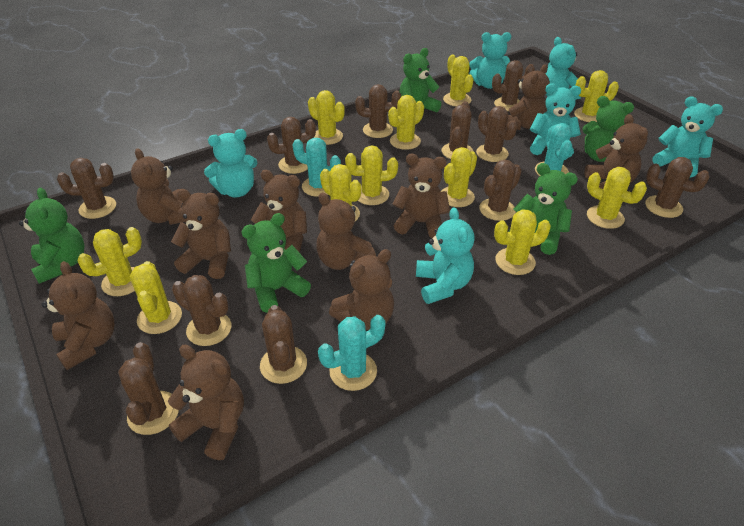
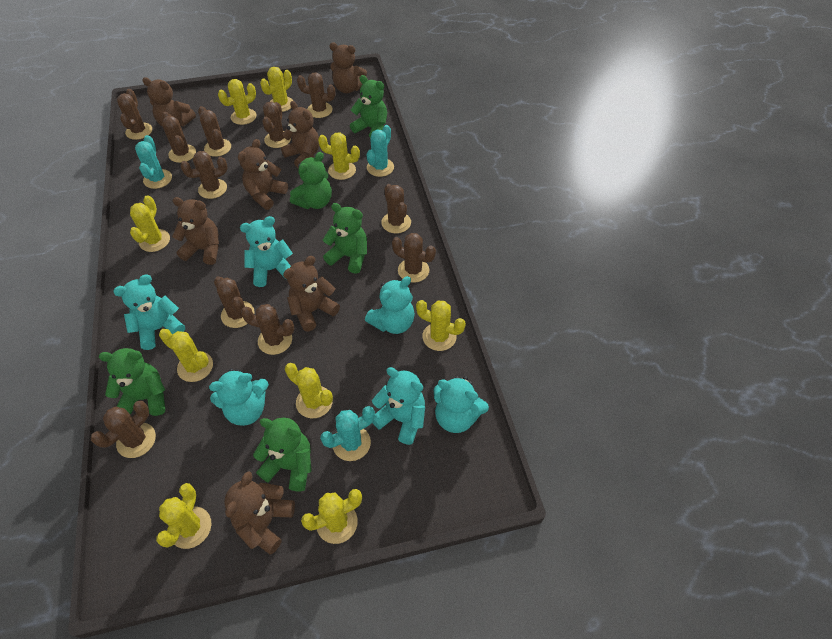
brown teddy bear: 10 -> 7
yellow cactus: 11 -> 9

